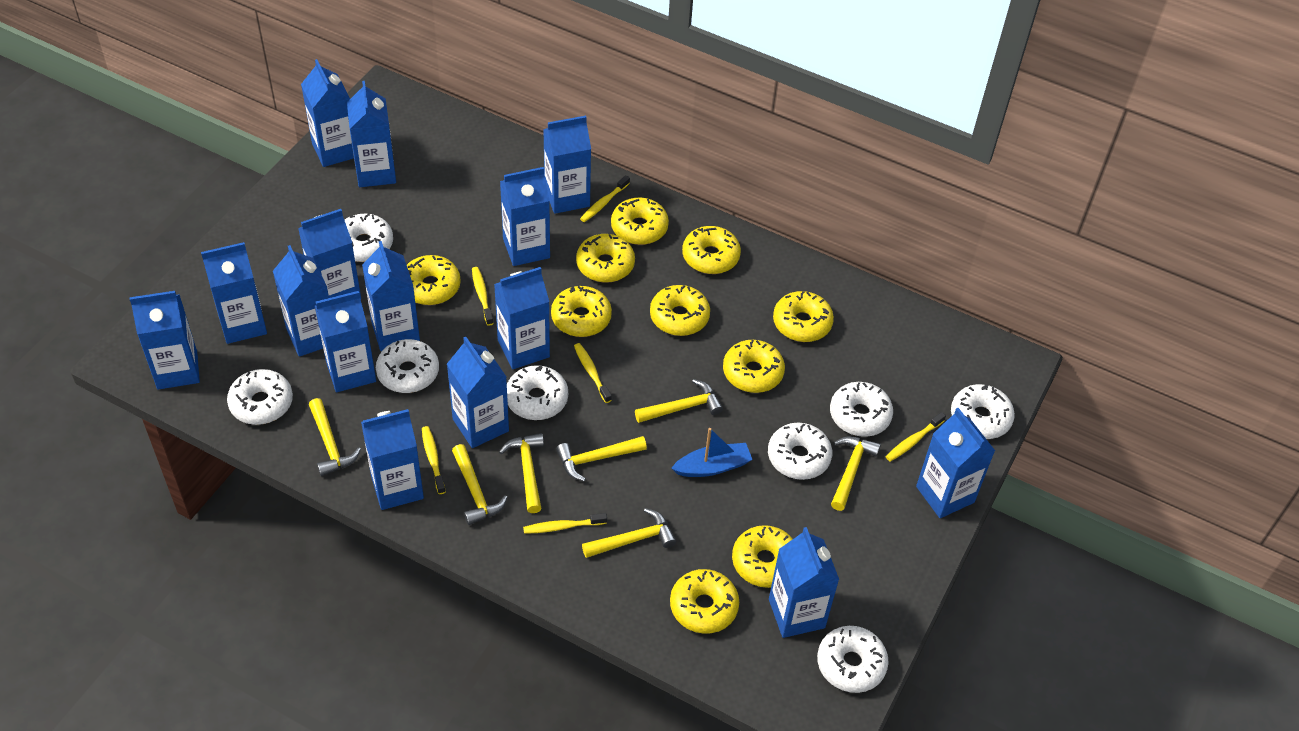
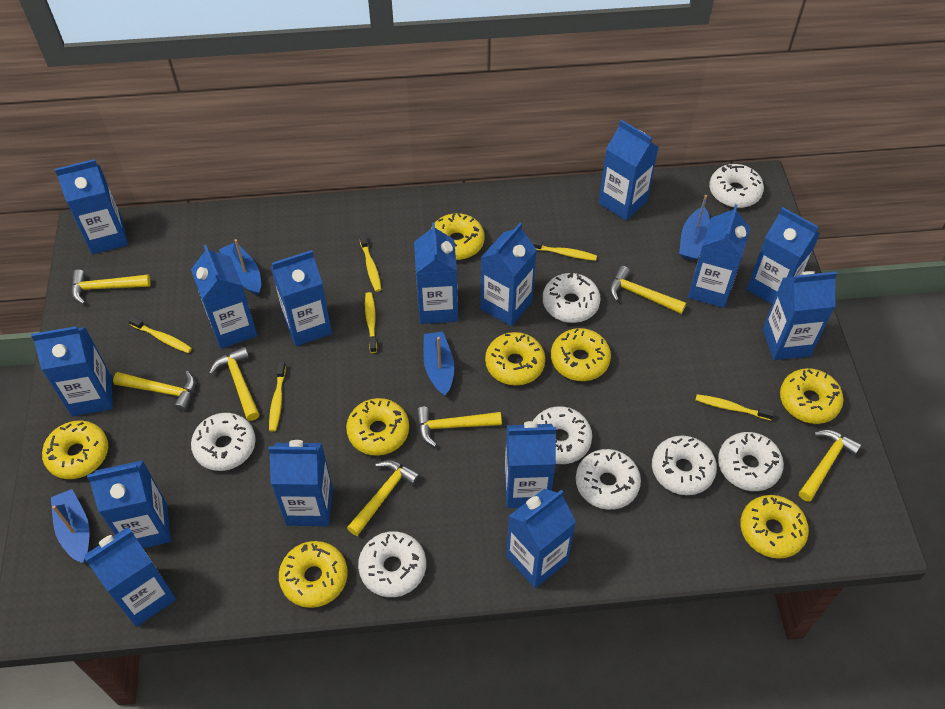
blue boat: 1 -> 4
yellow donut: 10 -> 8

